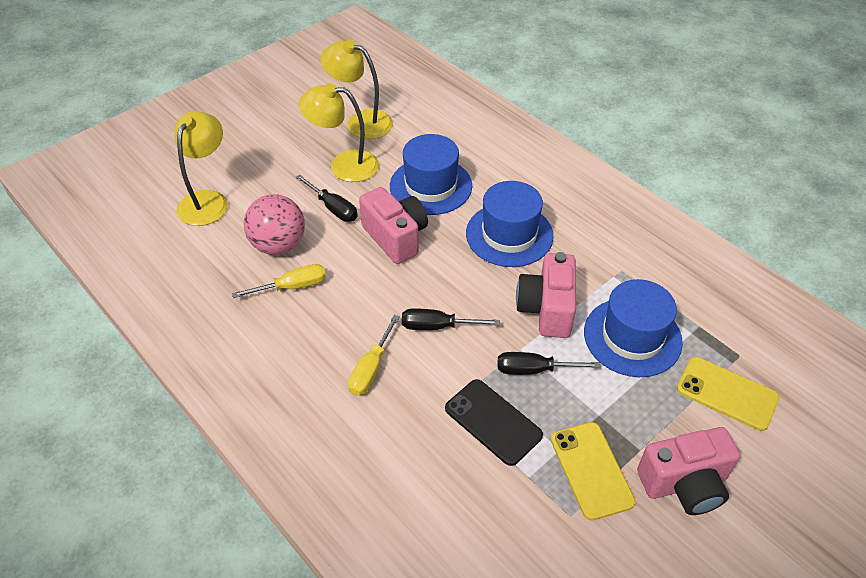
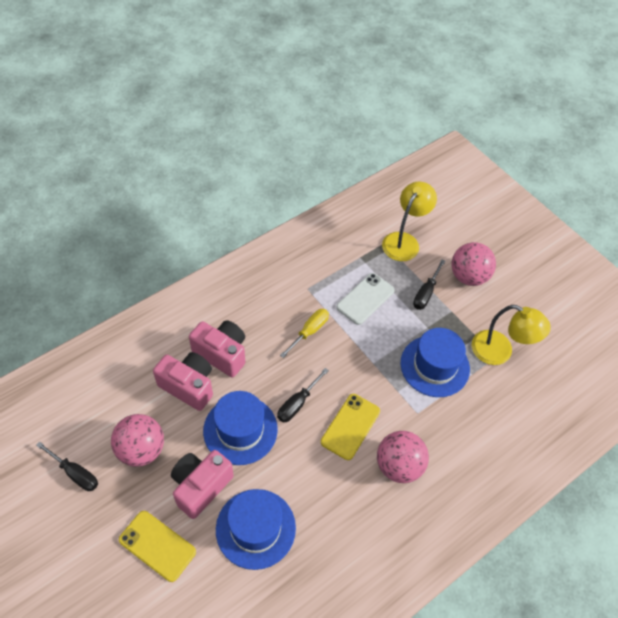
black phone: 1 -> 0
pink ball: 1 -> 3
white phone: 0 -> 1
yellow lamp: 3 -> 2
yellow screwdriver: 2 -> 1

